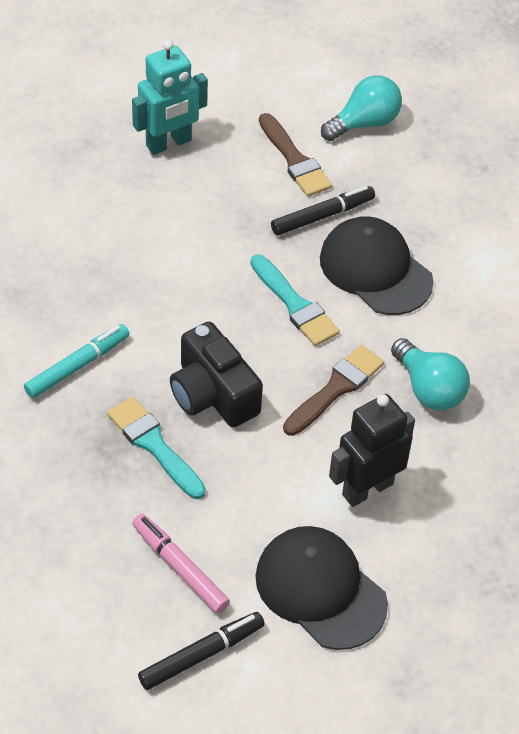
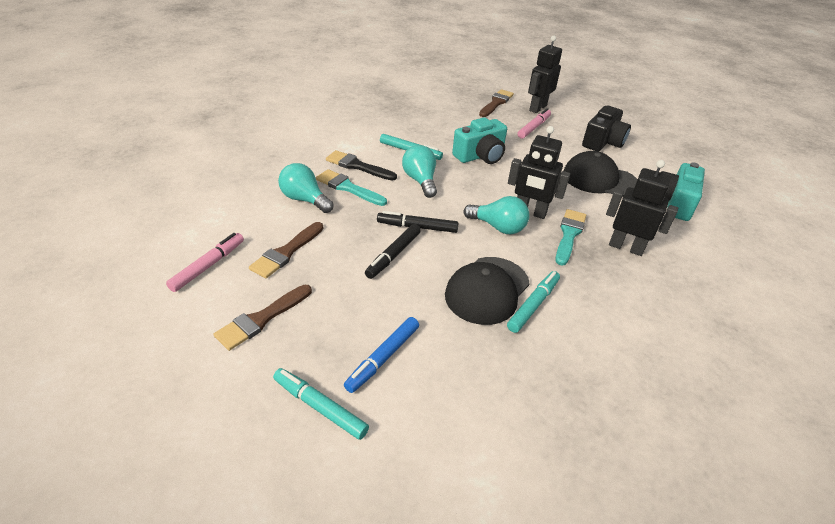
black brush: 0 -> 1
black robot: 1 -> 3
blue marker: 0 -> 1
brown brush: 2 -> 3
pink marker: 1 -> 2
turquoise camera: 0 -> 2
turquoise light bulb: 2 -> 3
turquoise marker: 1 -> 3
turquoise robot: 1 -> 0

